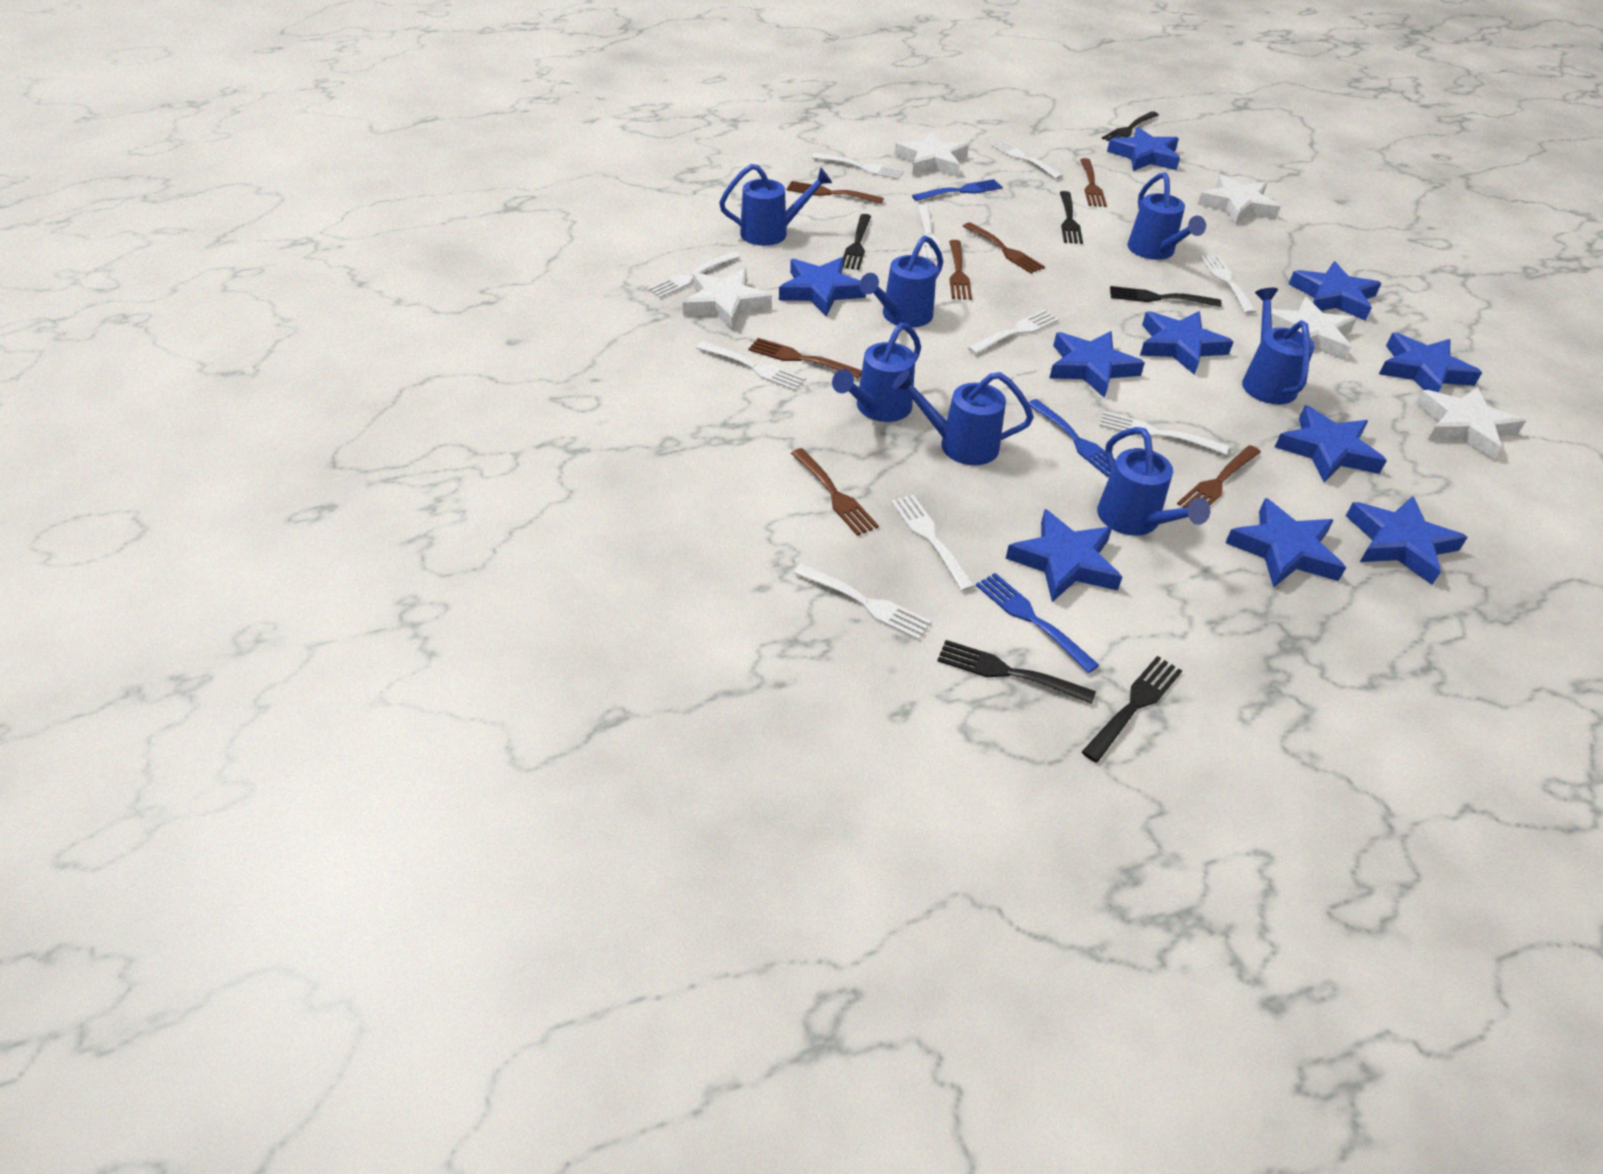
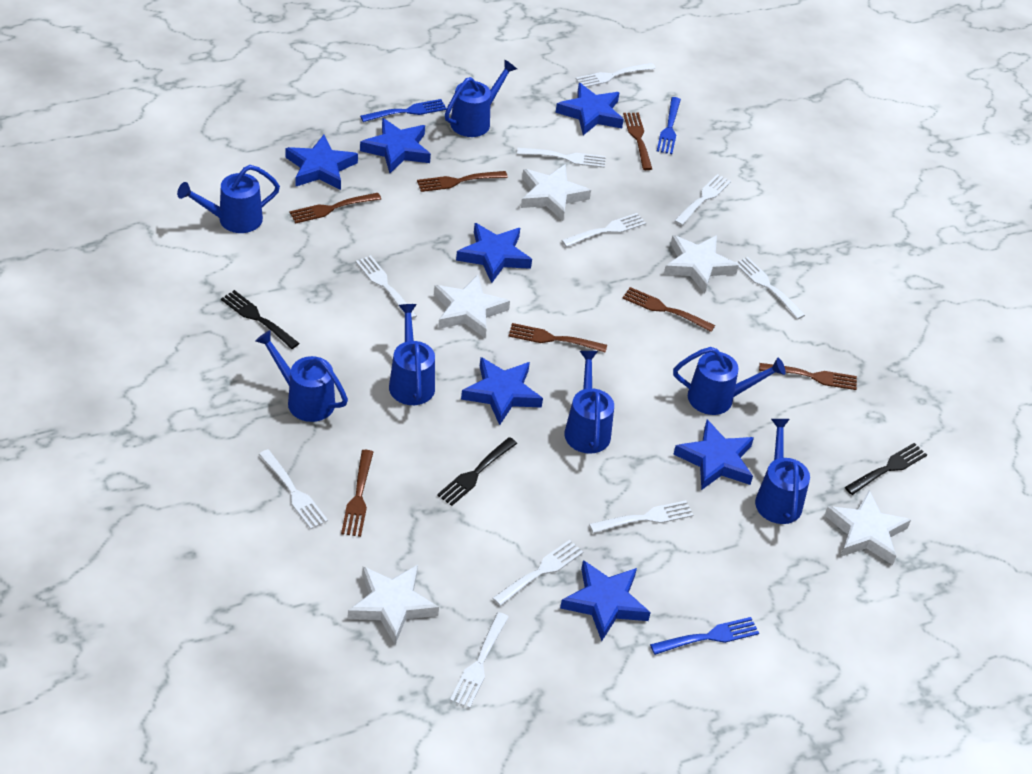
black fork: 6 -> 3
blue star: 10 -> 7

